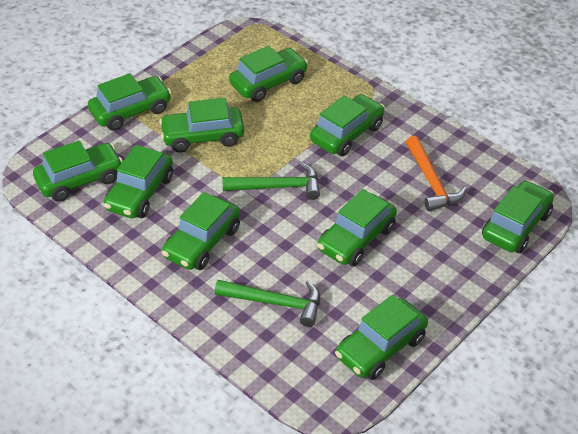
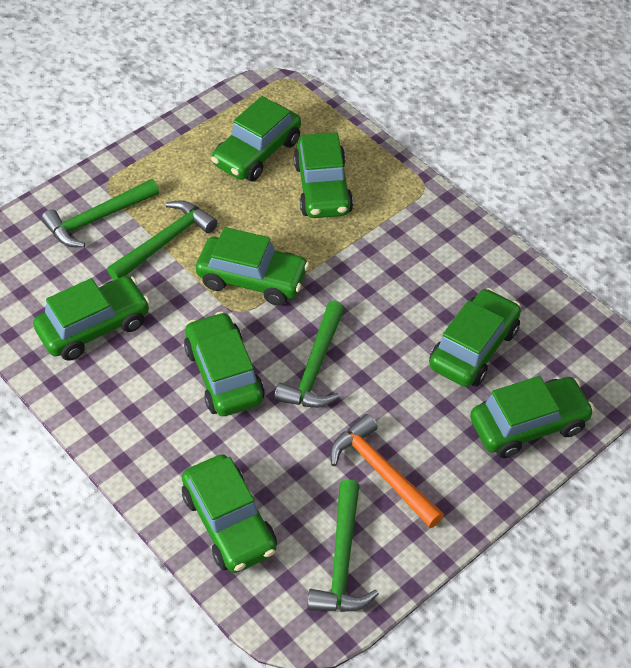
green car: 10 -> 8
green hammer: 2 -> 4

